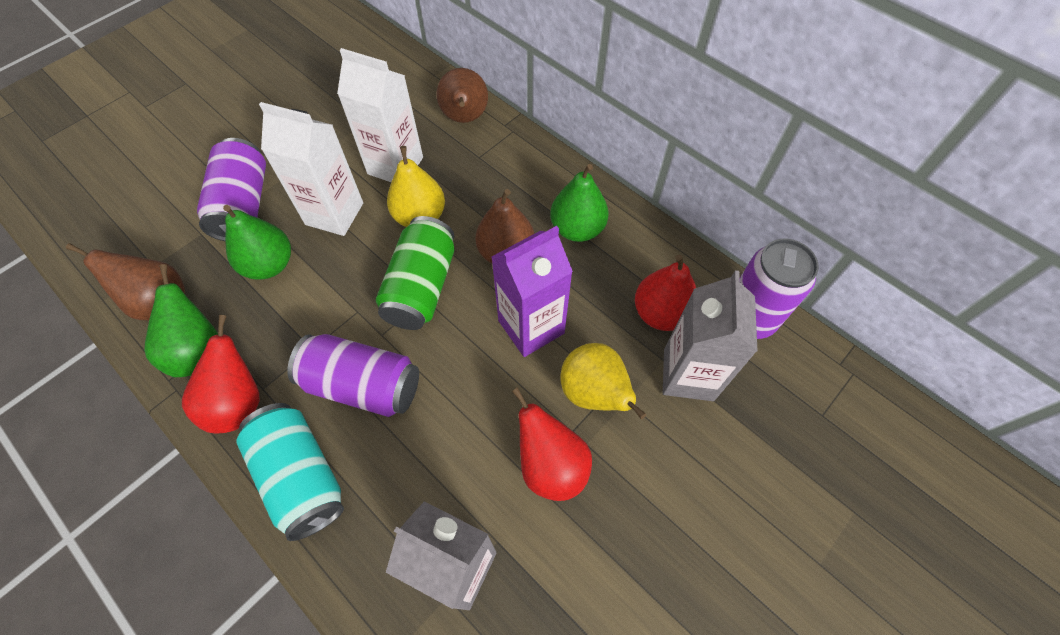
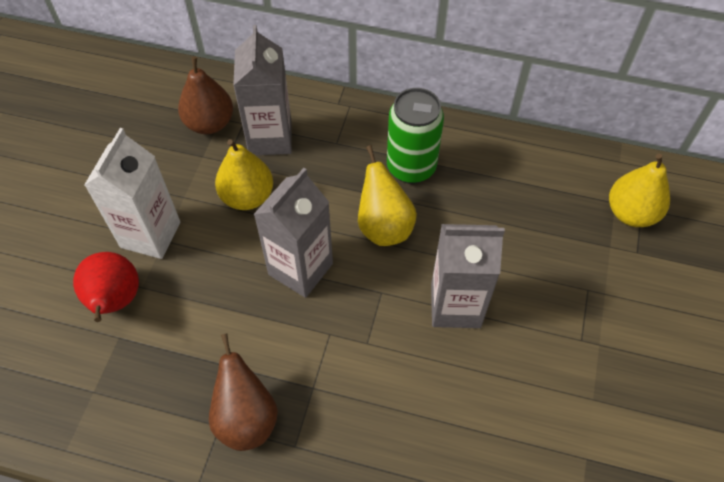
brown pear: 3 -> 2
green pear: 3 -> 0
grey carton: 2 -> 3
purple can: 3 -> 0
purple carton: 1 -> 0
red pear: 3 -> 1
turquoise can: 1 -> 0
white carton: 2 -> 1
yellow pear: 2 -> 3

